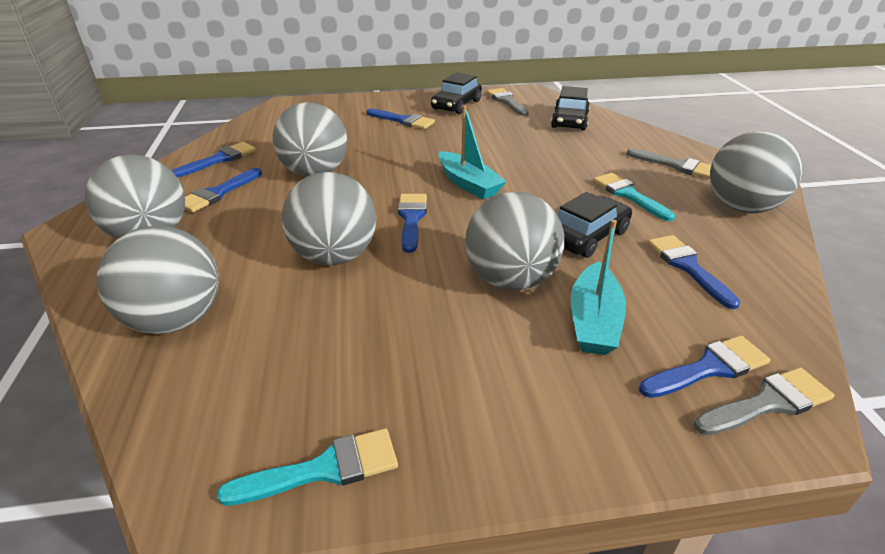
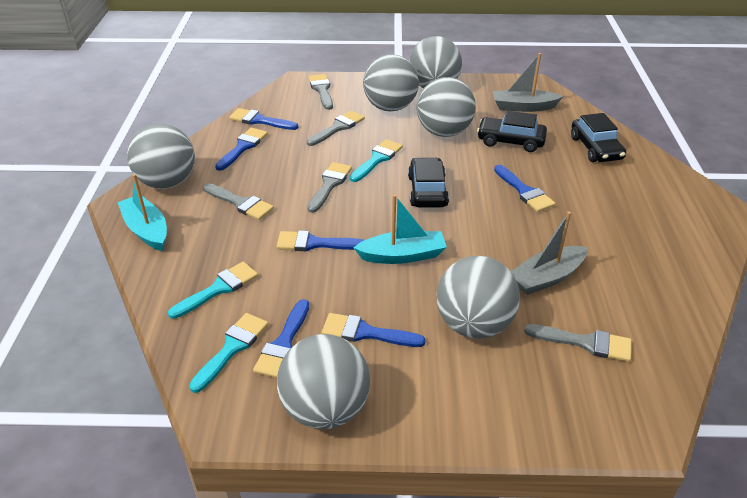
grey boat: 0 -> 2
grey brush: 3 -> 5
turquoise brush: 2 -> 3

